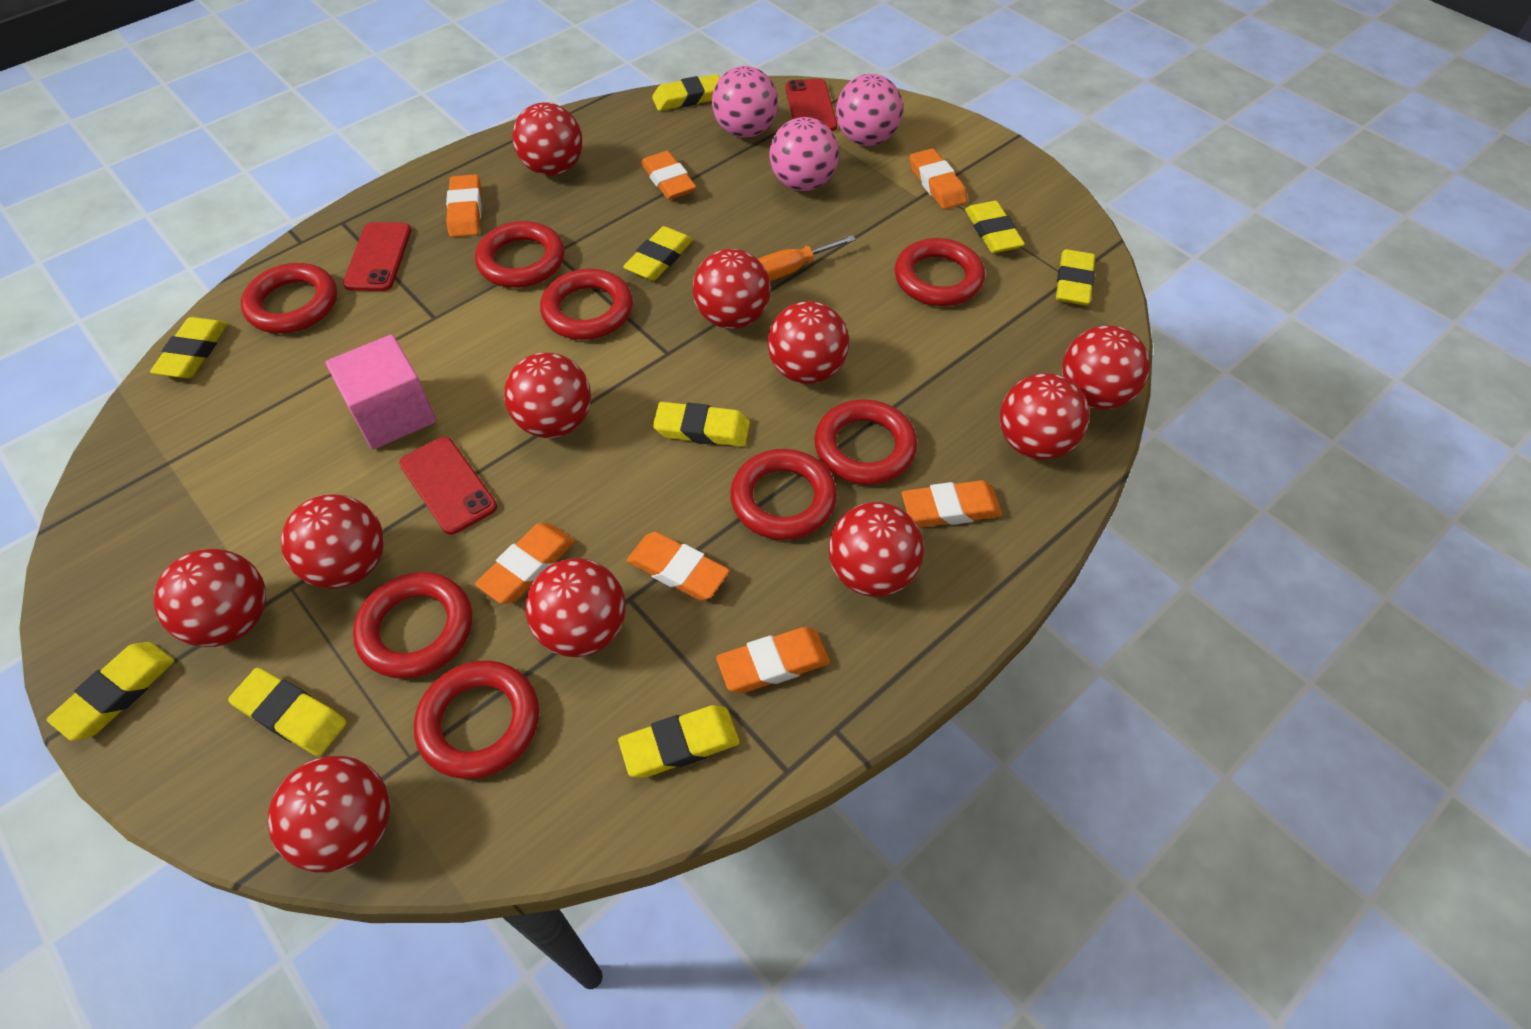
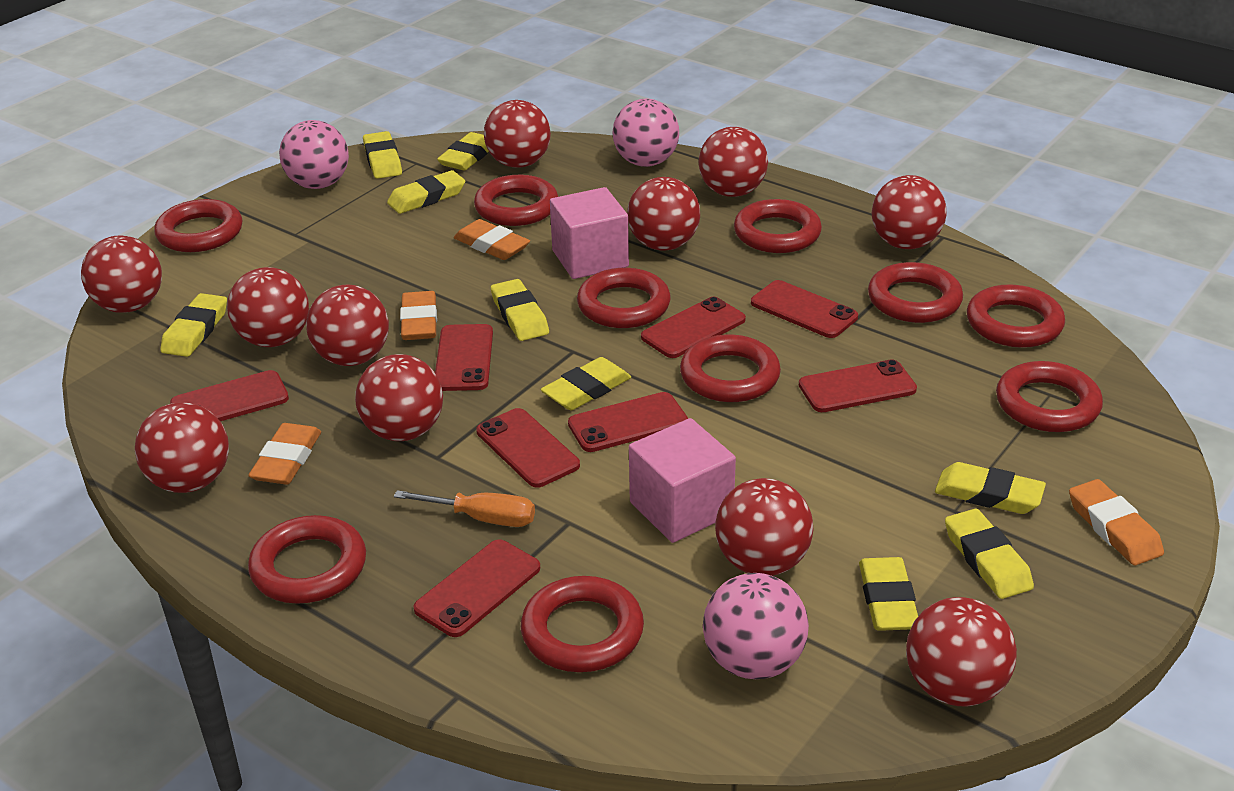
orange eraser: 7 -> 4
pink cube: 1 -> 2
red phone: 3 -> 8
red ring: 8 -> 10

